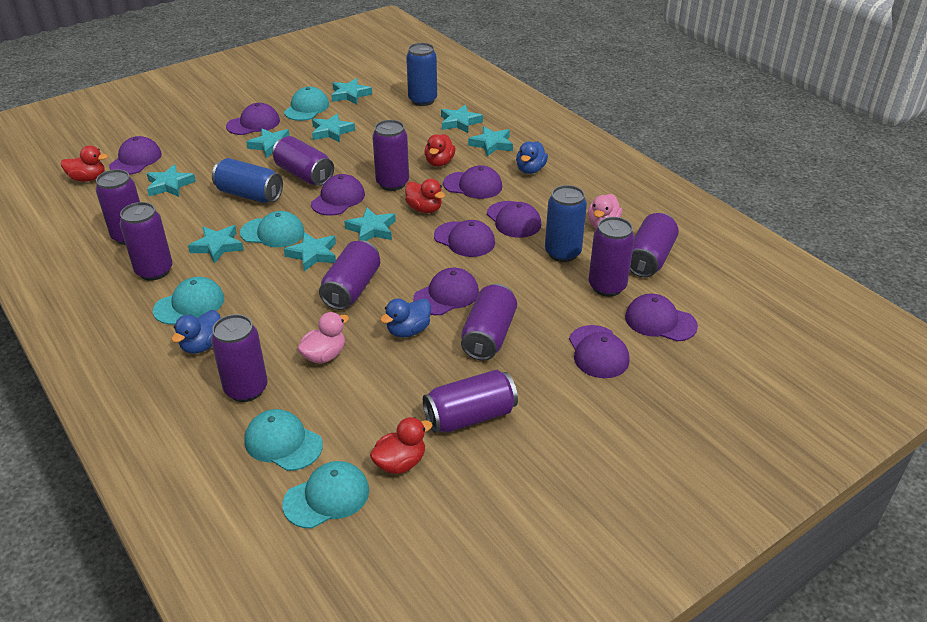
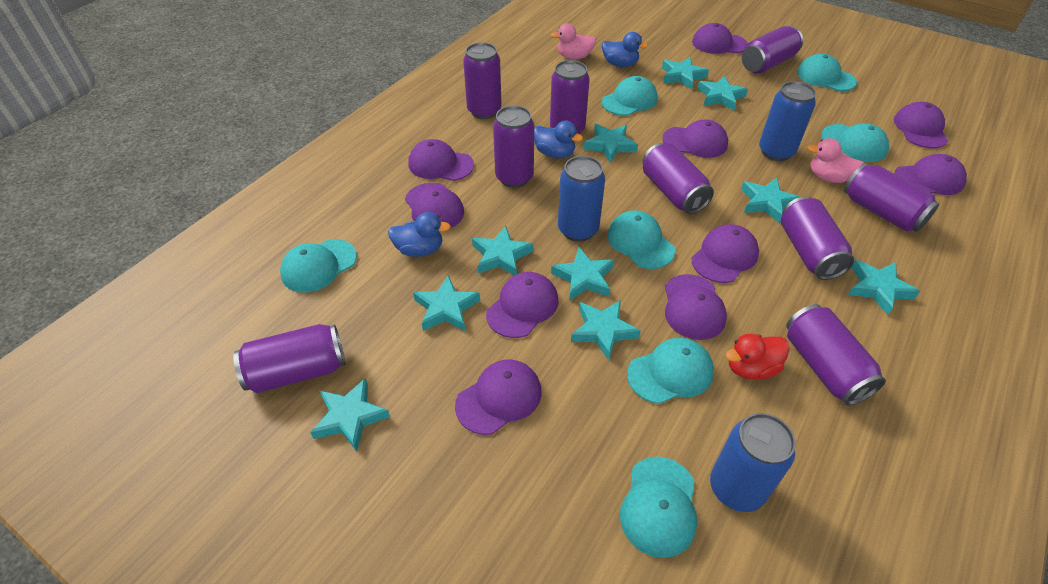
purple can: 10 -> 9
purple cap: 9 -> 10
red duck: 4 -> 1
turquoise cap: 5 -> 7
turquoise star: 9 -> 10

